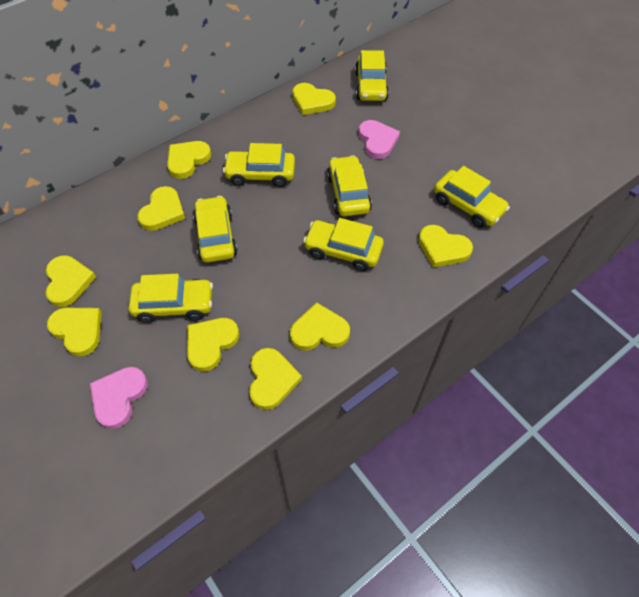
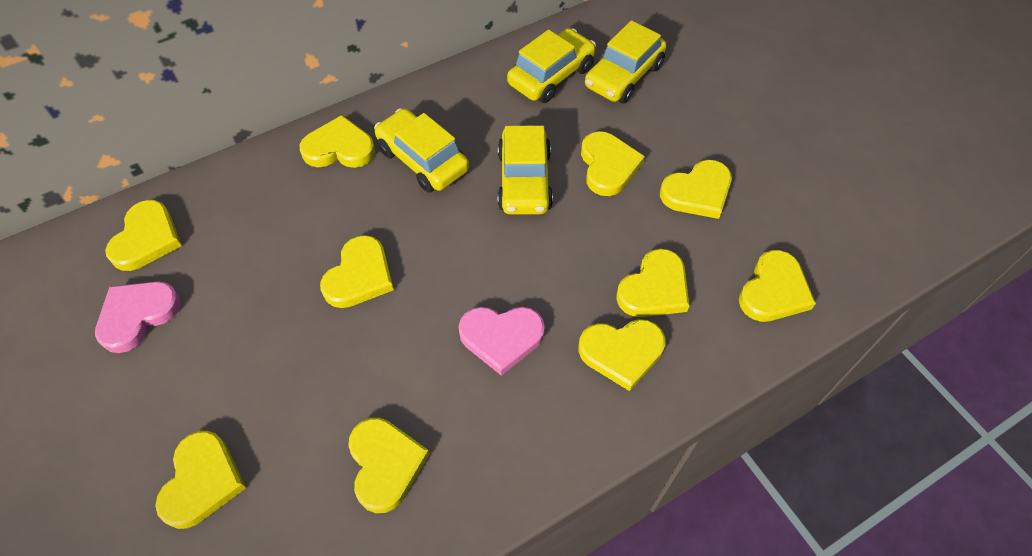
yellow car: 7 -> 4
yellow heart: 9 -> 10

